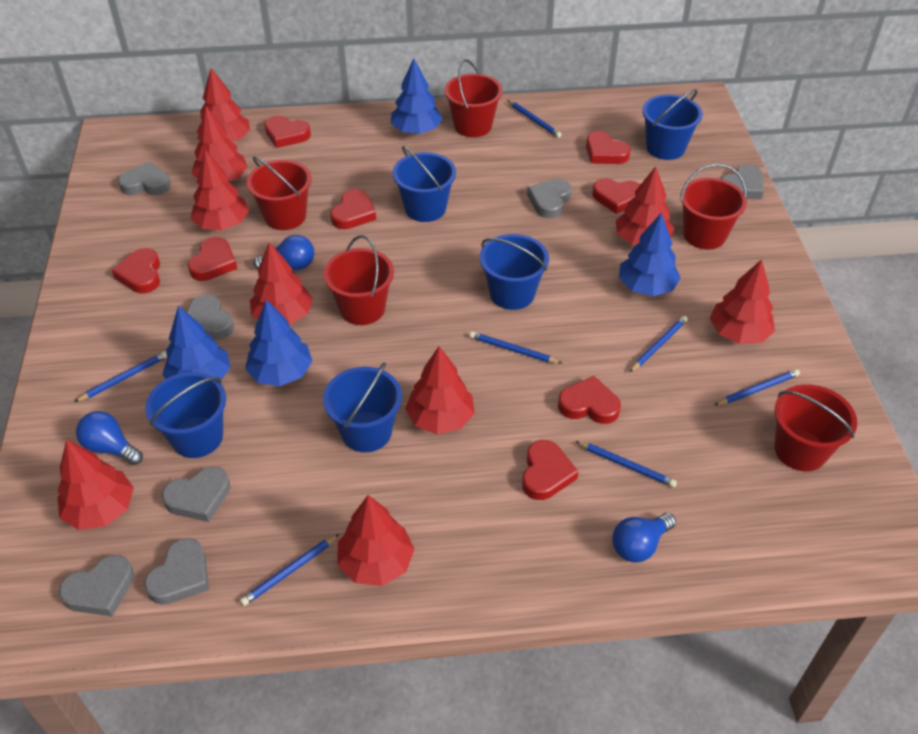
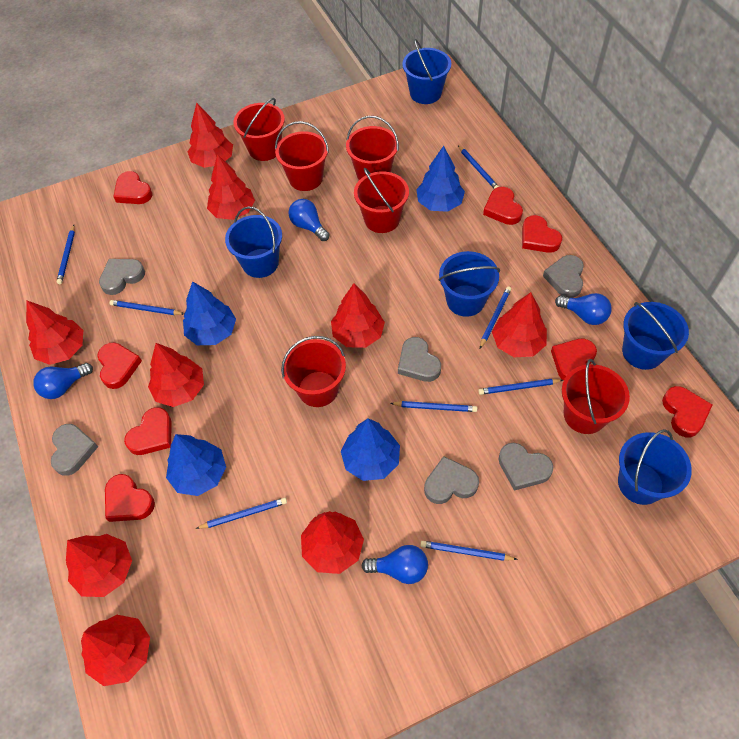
blue light bulb: 3 -> 4
blue pencil: 7 -> 8
grey heart: 7 -> 6
red bucket: 5 -> 6

